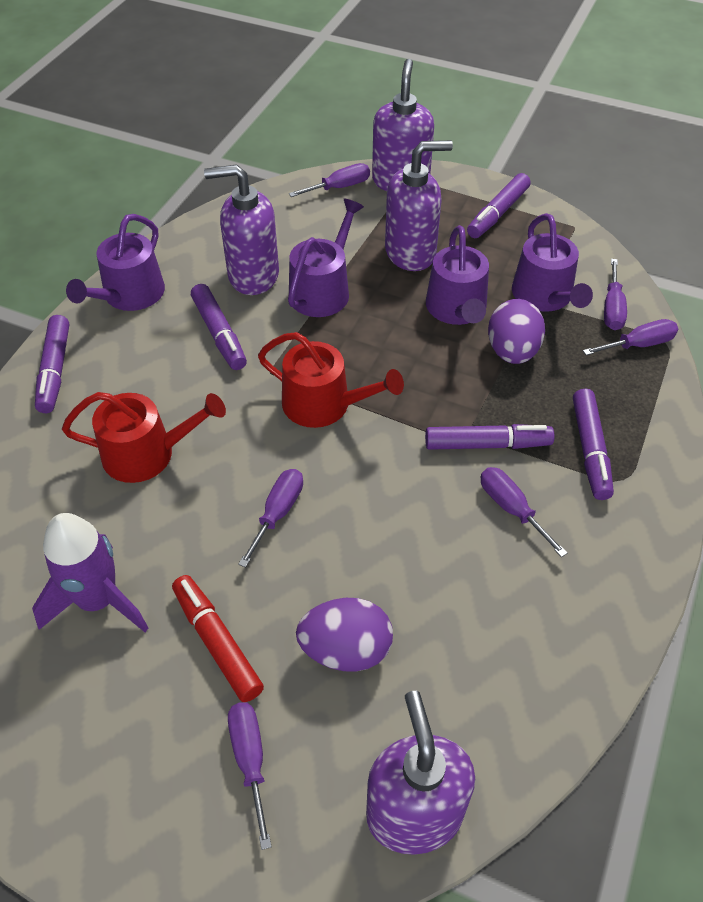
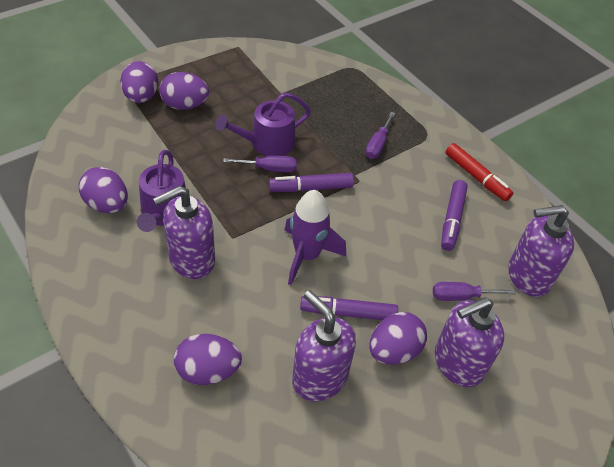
purple egg: 2 -> 5
purple marker: 5 -> 3
purple screwdriver: 6 -> 3
purple watering can: 4 -> 2
red watering can: 2 -> 0

